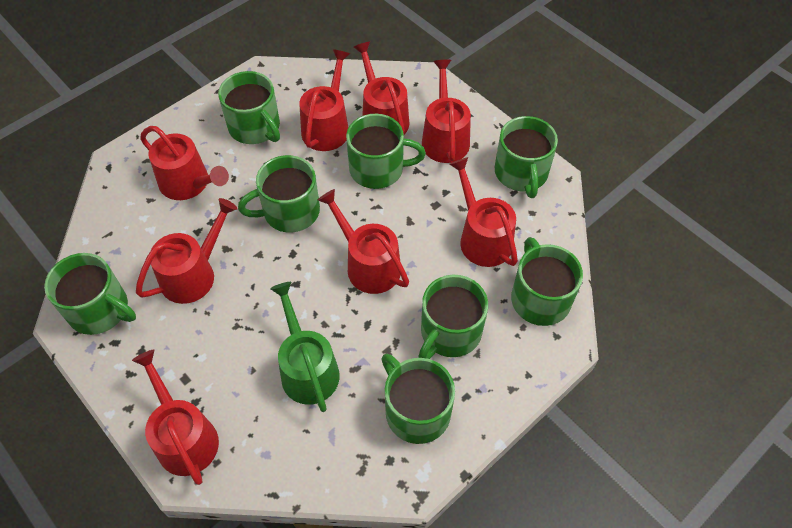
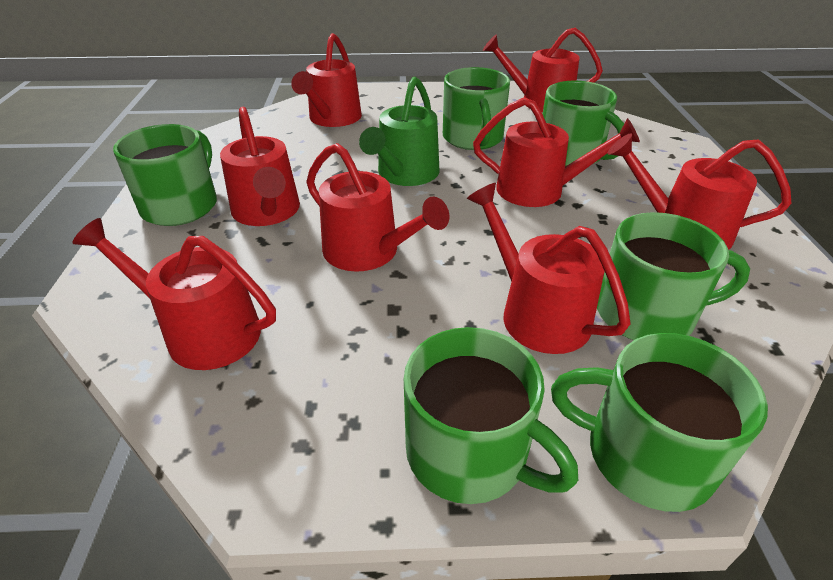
green mug: 8 -> 6

